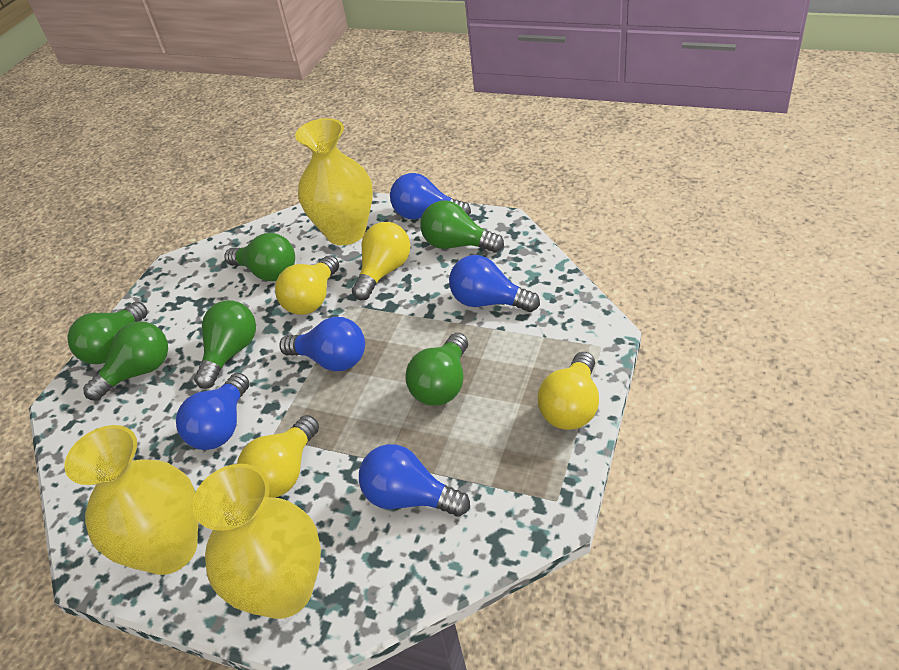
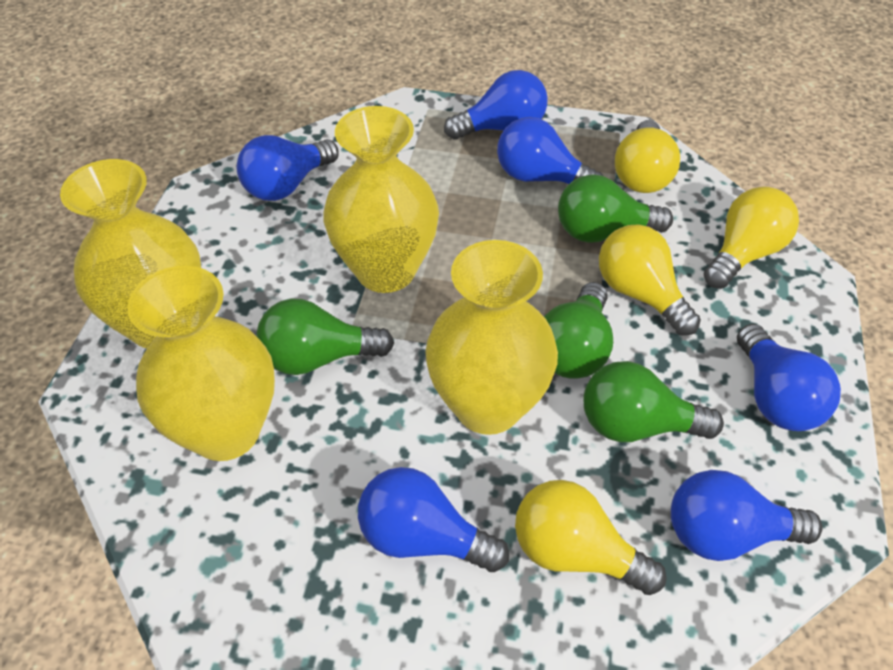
blue light bulb: 5 -> 6
green light bulb: 6 -> 4
yellow vase: 3 -> 4

